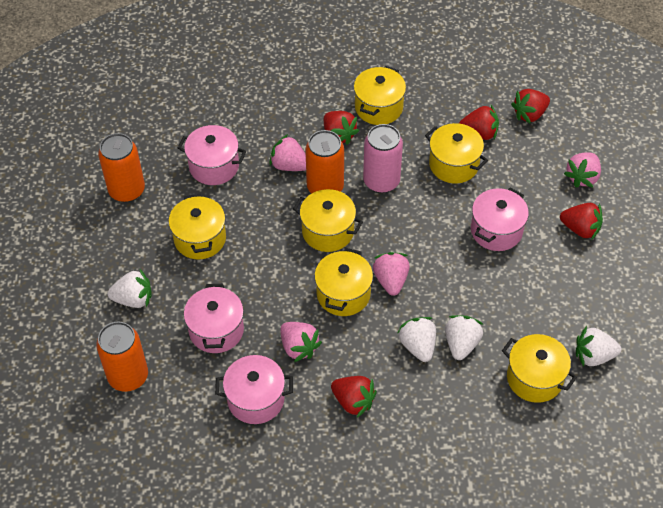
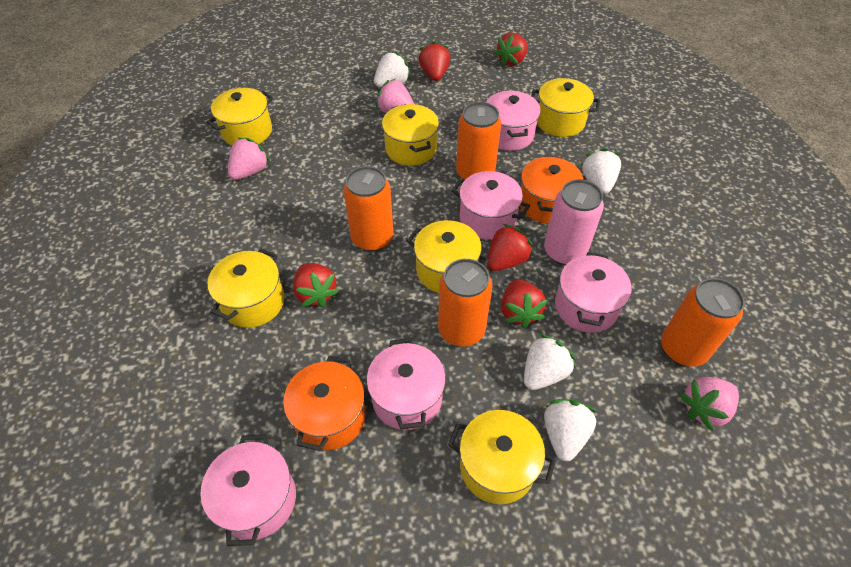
orange can: 3 -> 4
orange pot: 0 -> 2
pink pot: 4 -> 5
pink strawberry: 4 -> 3

